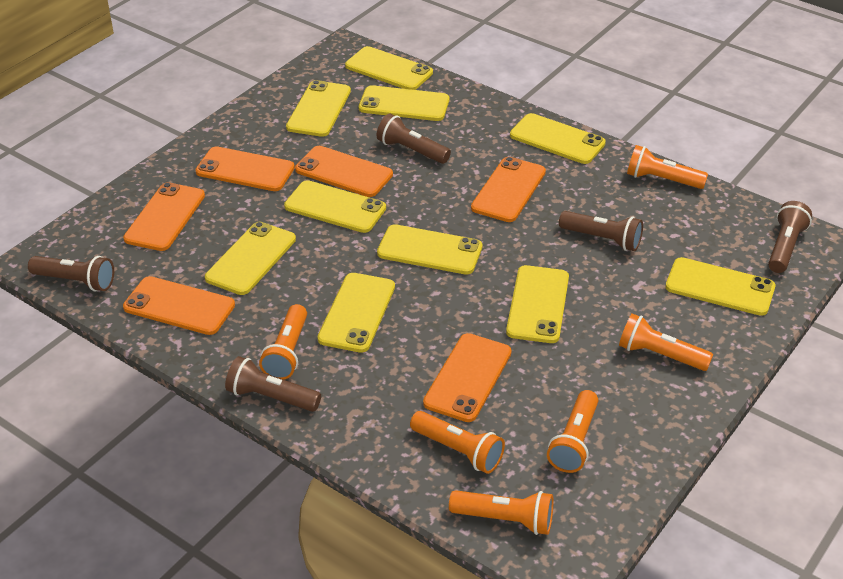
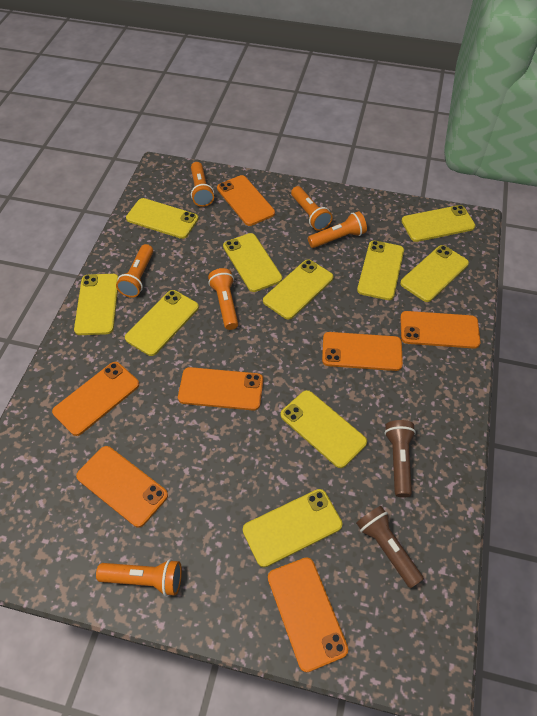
brown flashlight: 5 -> 2
orange phone: 6 -> 7

